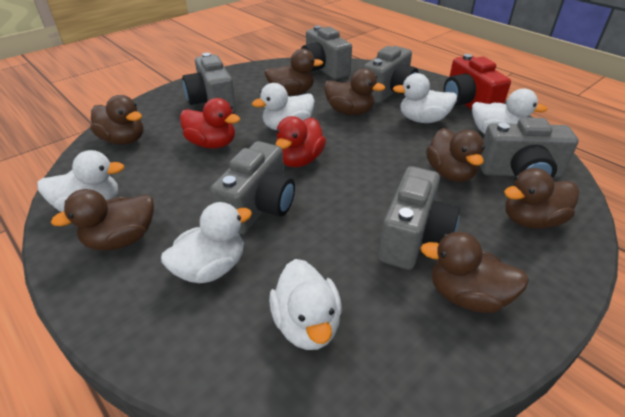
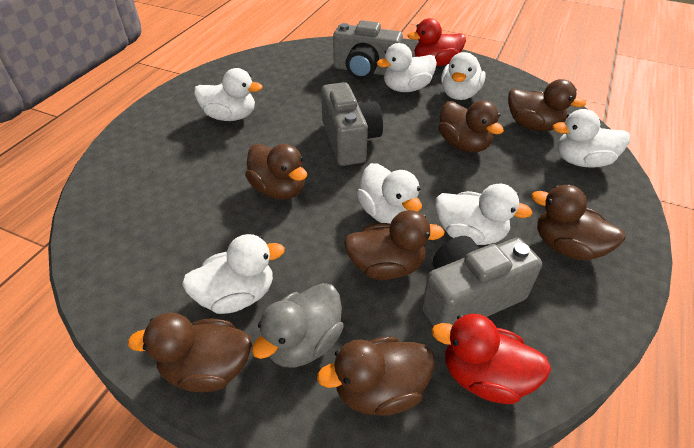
grey camera: 6 -> 3
grey duck: 0 -> 1
red camera: 1 -> 0
white duck: 6 -> 7

